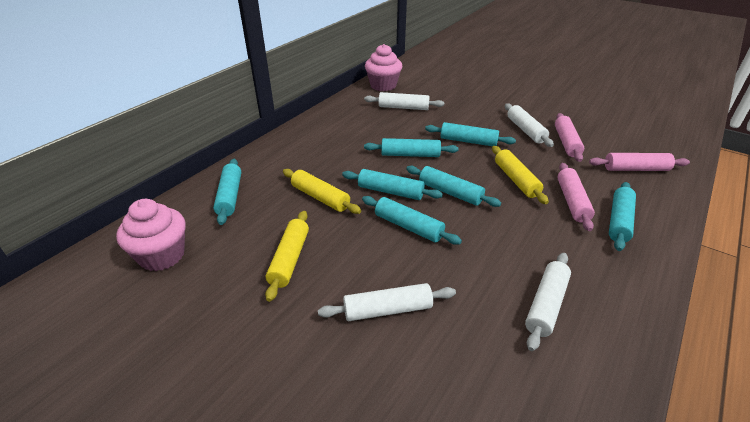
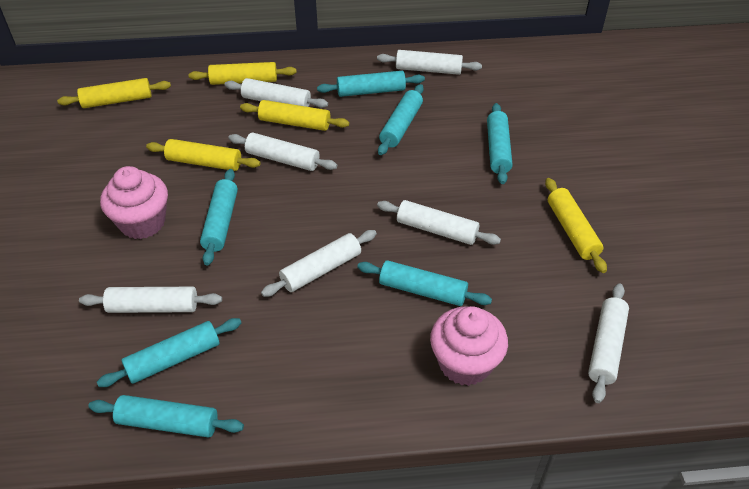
pink rolling pin: 3 -> 0
white rolling pin: 4 -> 7
yellow rolling pin: 3 -> 5

